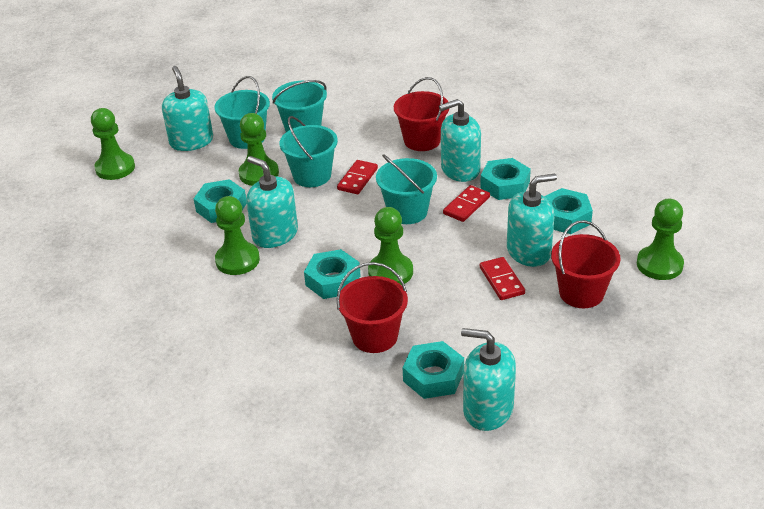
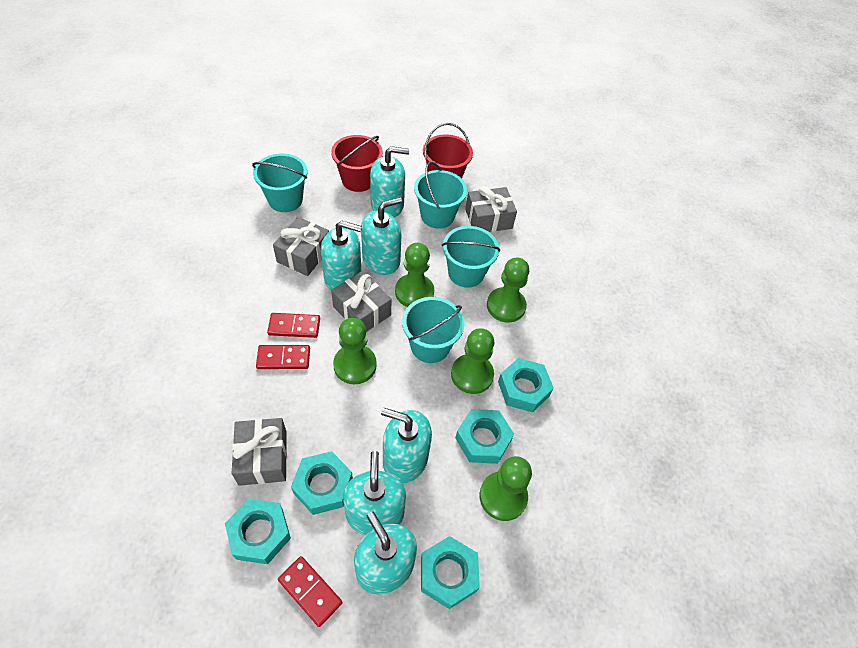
grey gift: 0 -> 4
red bucket: 3 -> 2
turquoise soap dispenser: 5 -> 6

